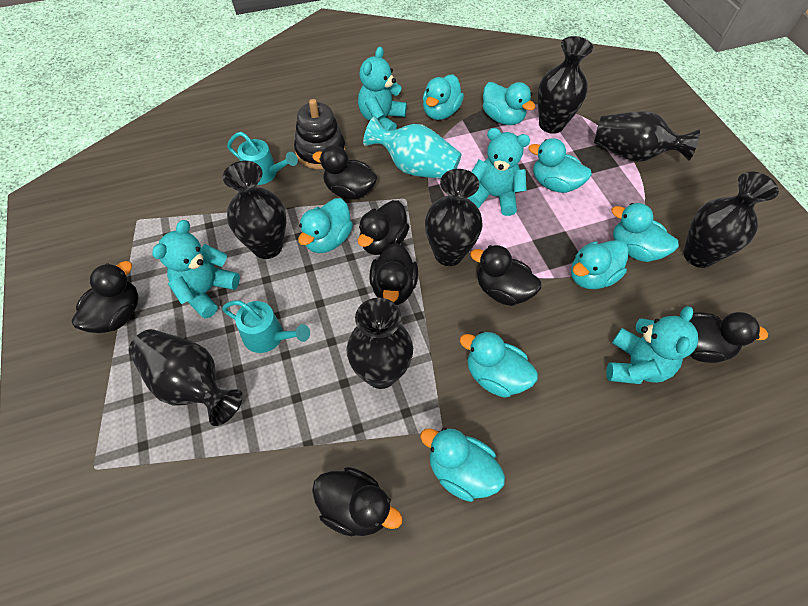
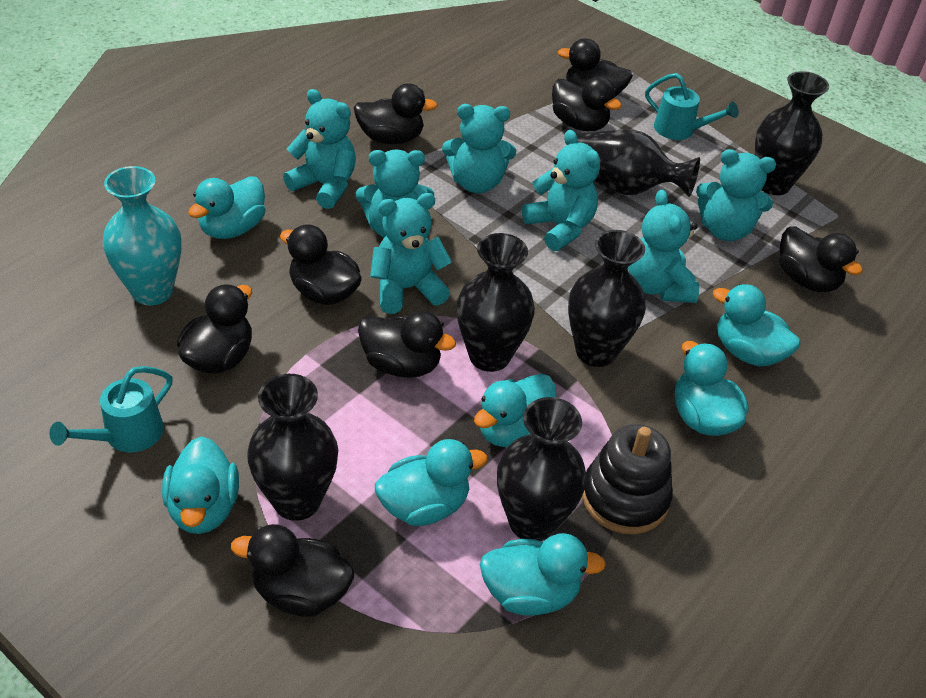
black duck: 7 -> 8
black vase: 7 -> 6
turquoise duck: 8 -> 7
turquoise teddy bear: 4 -> 7

